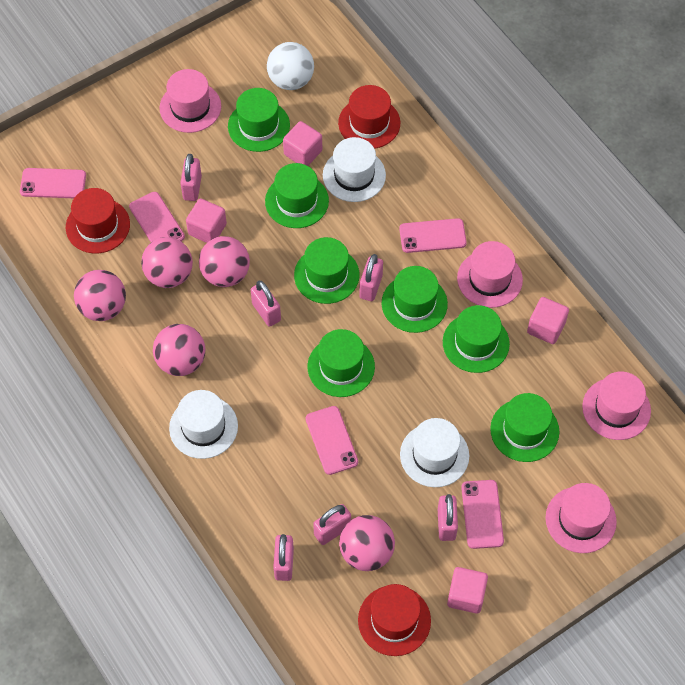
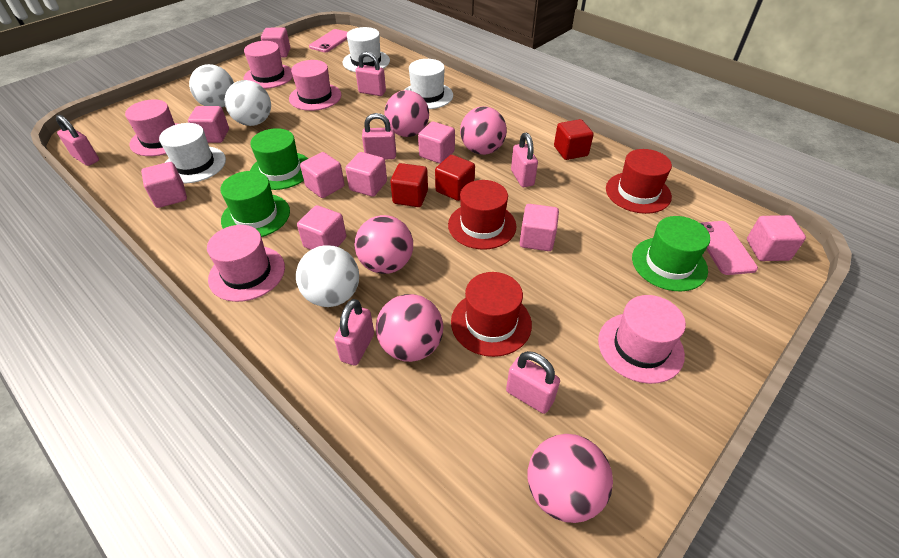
green hat: 7 -> 3
pink cube: 4 -> 9
pink hat: 4 -> 5
pink phone: 5 -> 2
red cube: 0 -> 3
white ball: 1 -> 3

